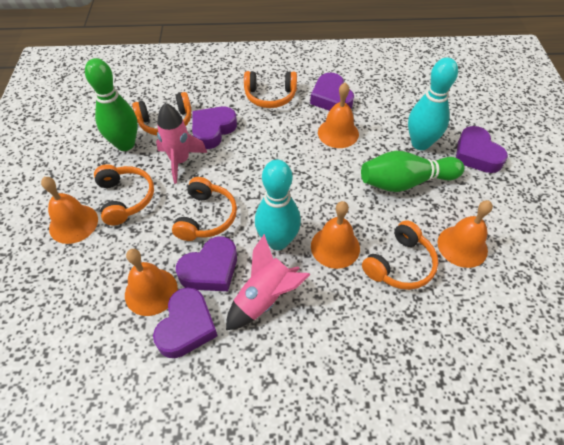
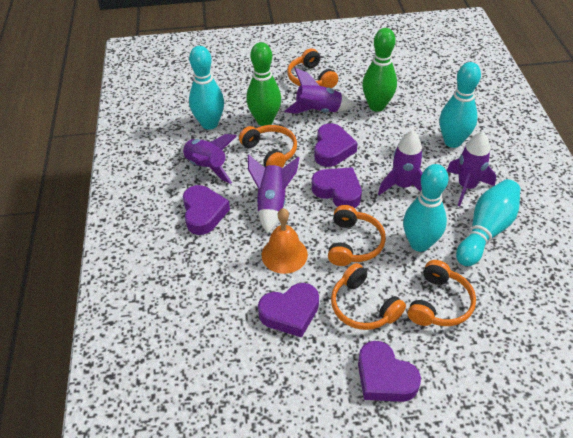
orange bell: 5 -> 1
pink rocket: 2 -> 0
purple rocket: 0 -> 5
turquoise bowling pin: 2 -> 4

